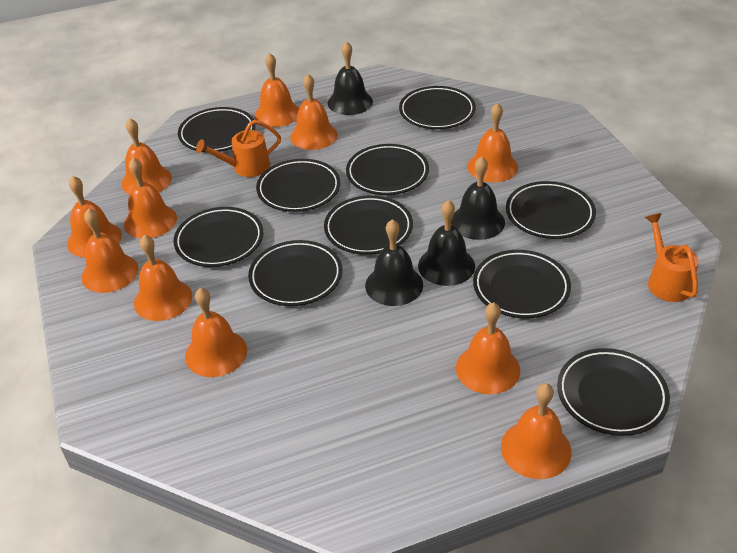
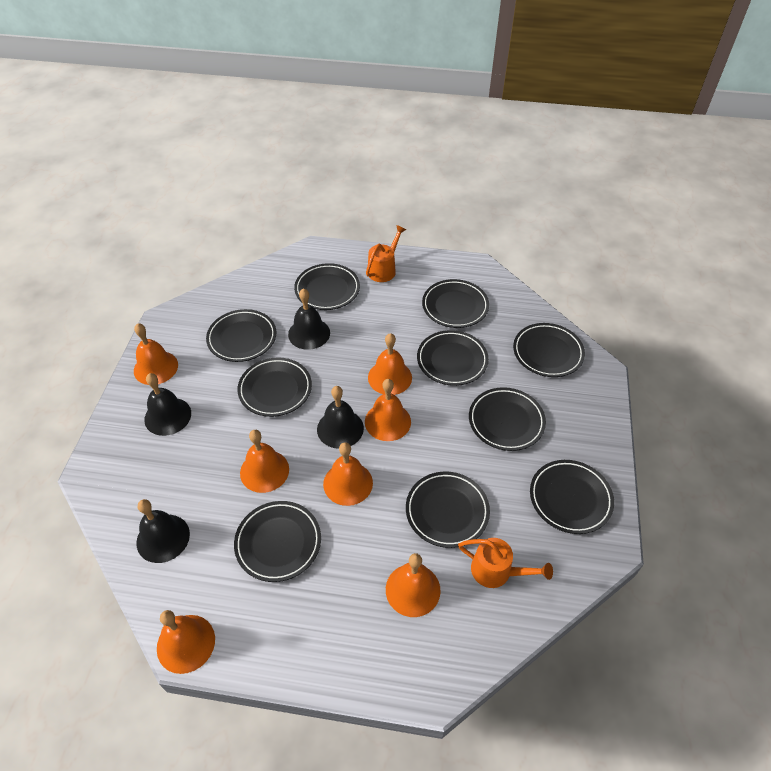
orange bell: 11 -> 7

